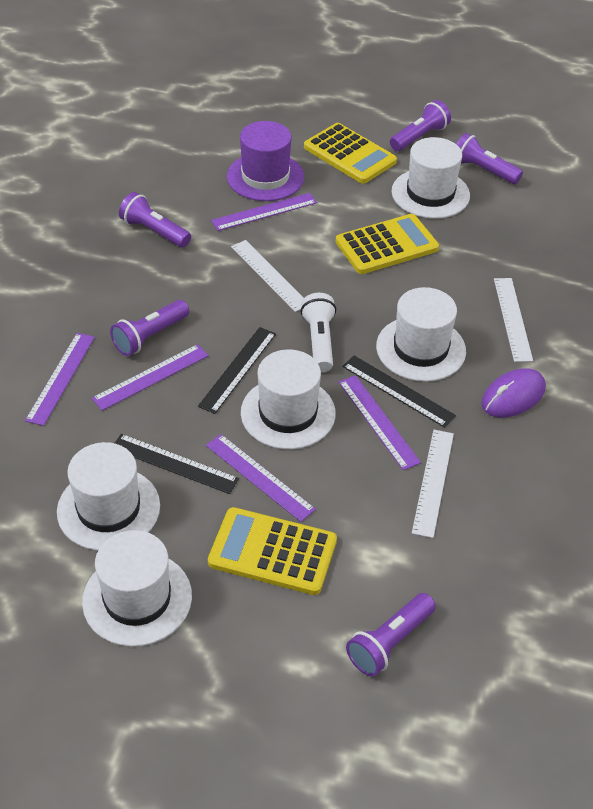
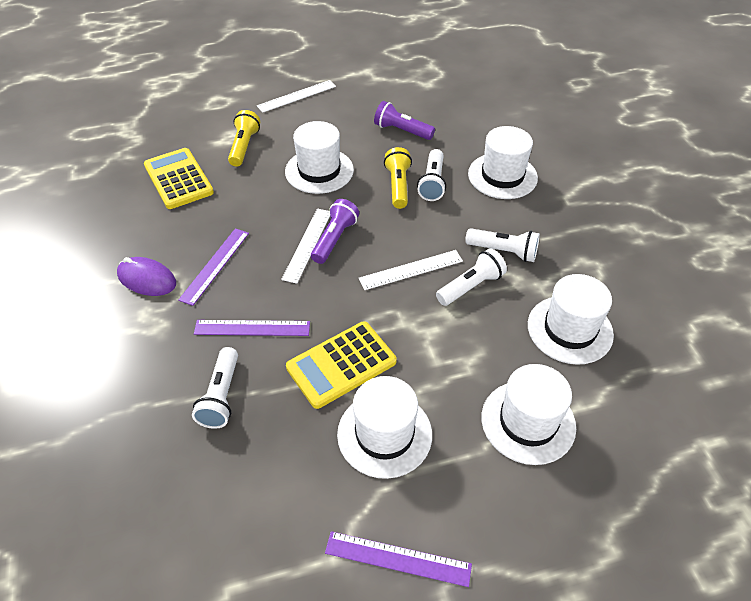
black ruler: 3 -> 0
purple flashlight: 5 -> 2
purple hat: 1 -> 0
purple ruler: 5 -> 3
white flashlight: 1 -> 4
yellow calculator: 3 -> 2
yellow flashlight: 0 -> 2

